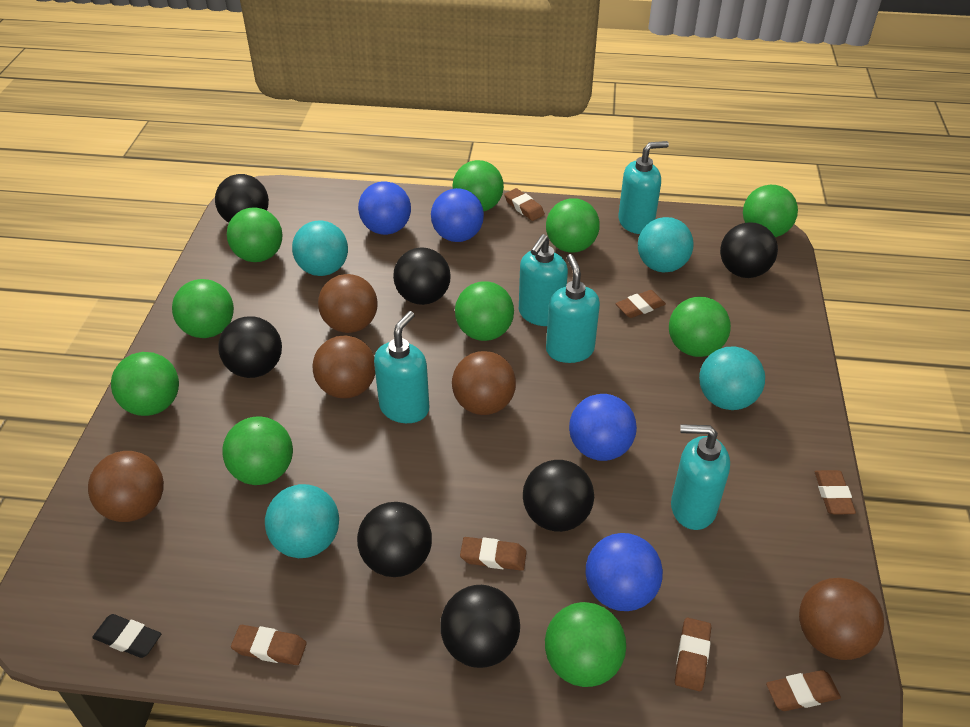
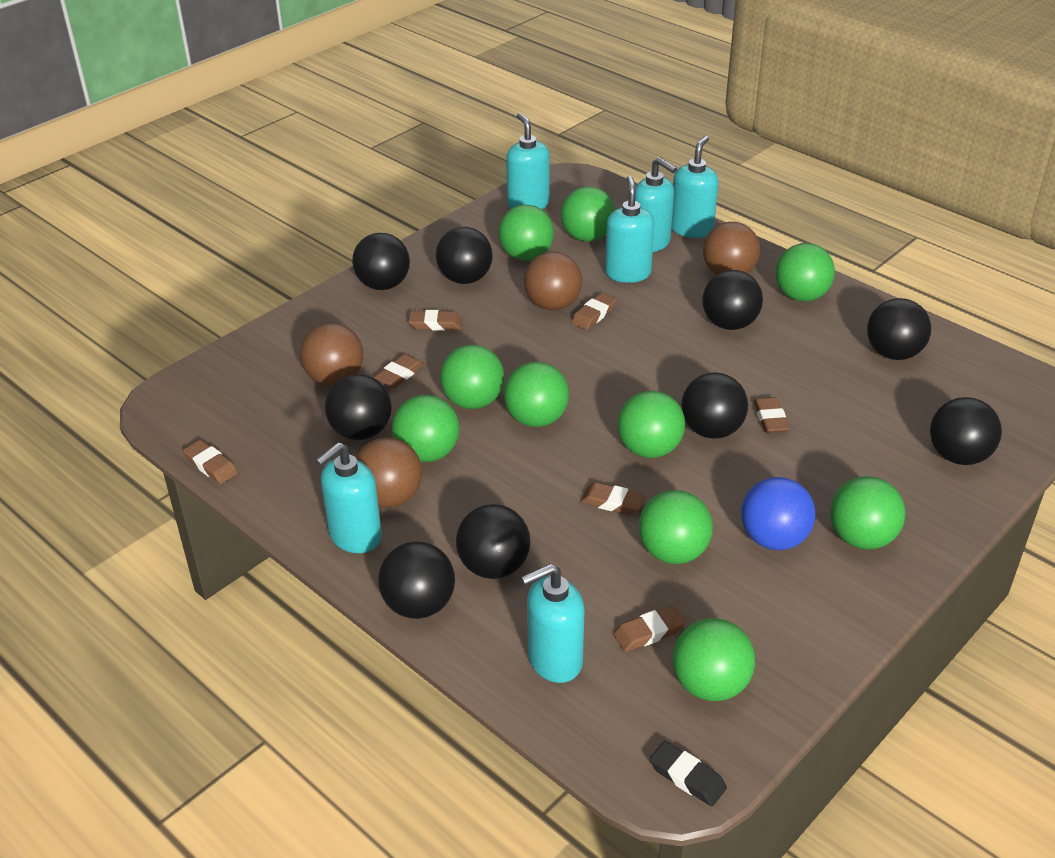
black ball: 7 -> 9
blue ball: 4 -> 1
brown ball: 5 -> 4
turquoise ball: 4 -> 0
turquoise soap dispenser: 5 -> 6

